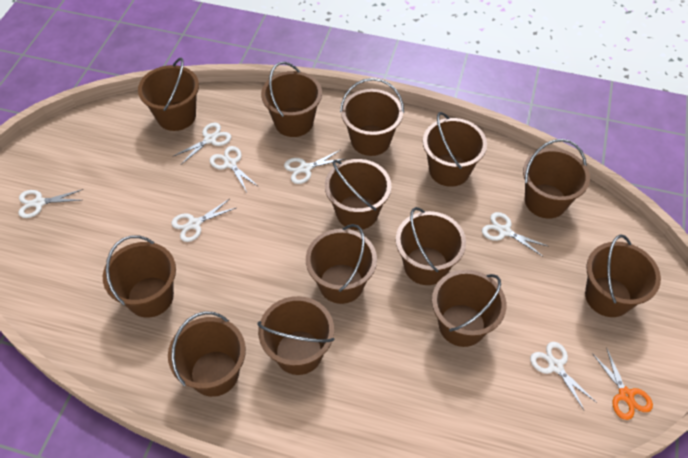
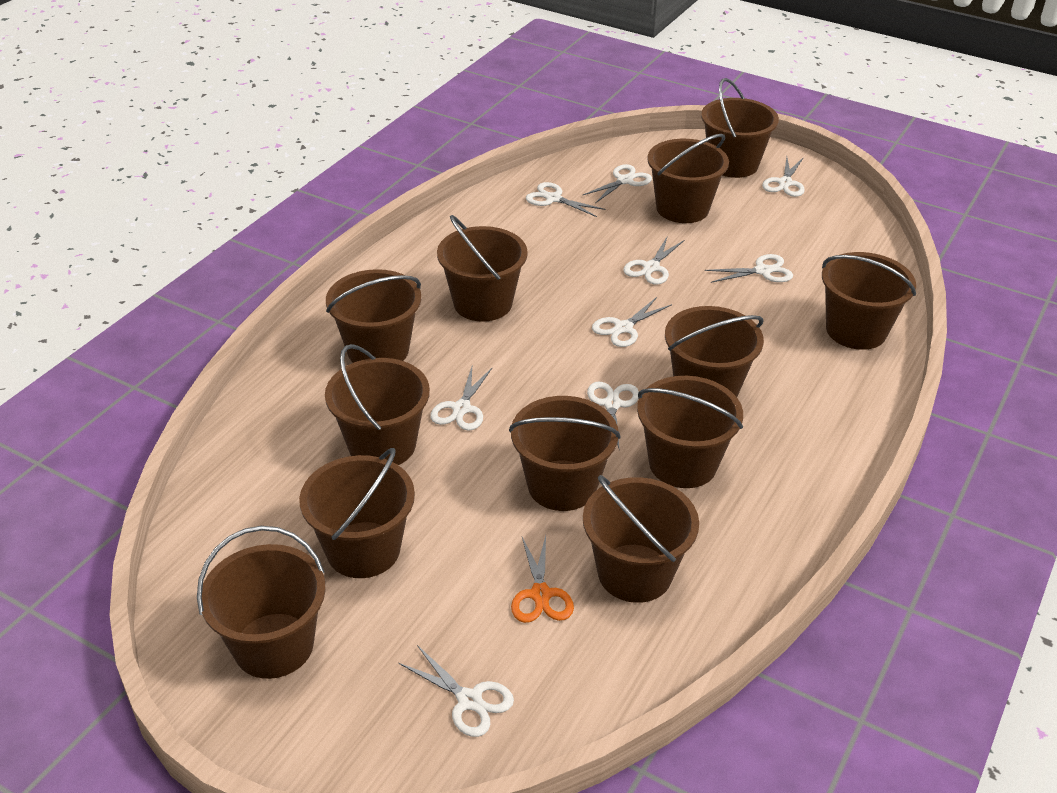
brown bucket: 13 -> 12
white scissors: 7 -> 9

